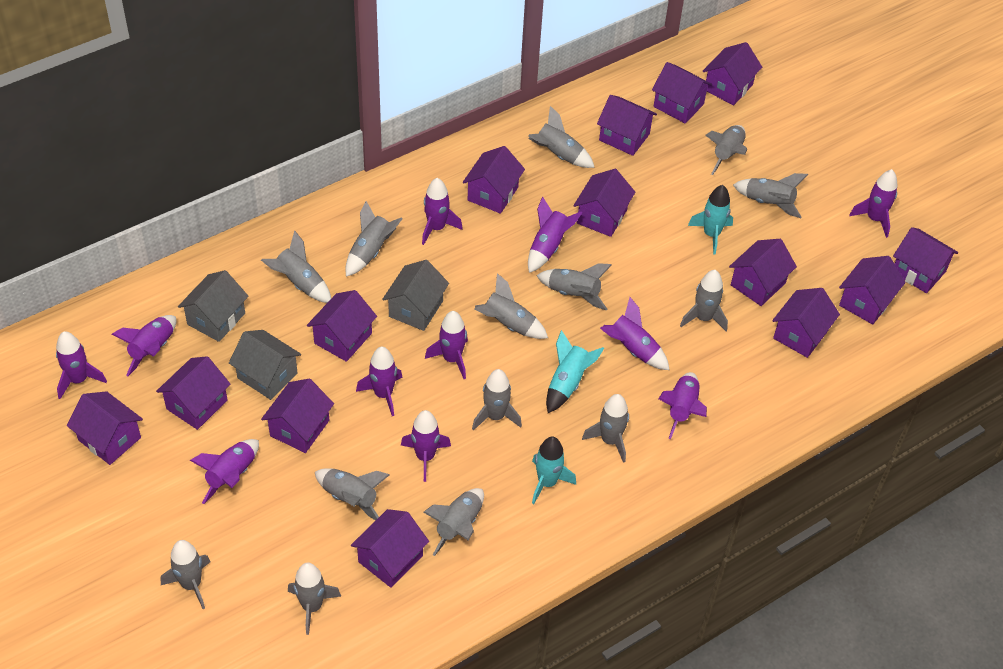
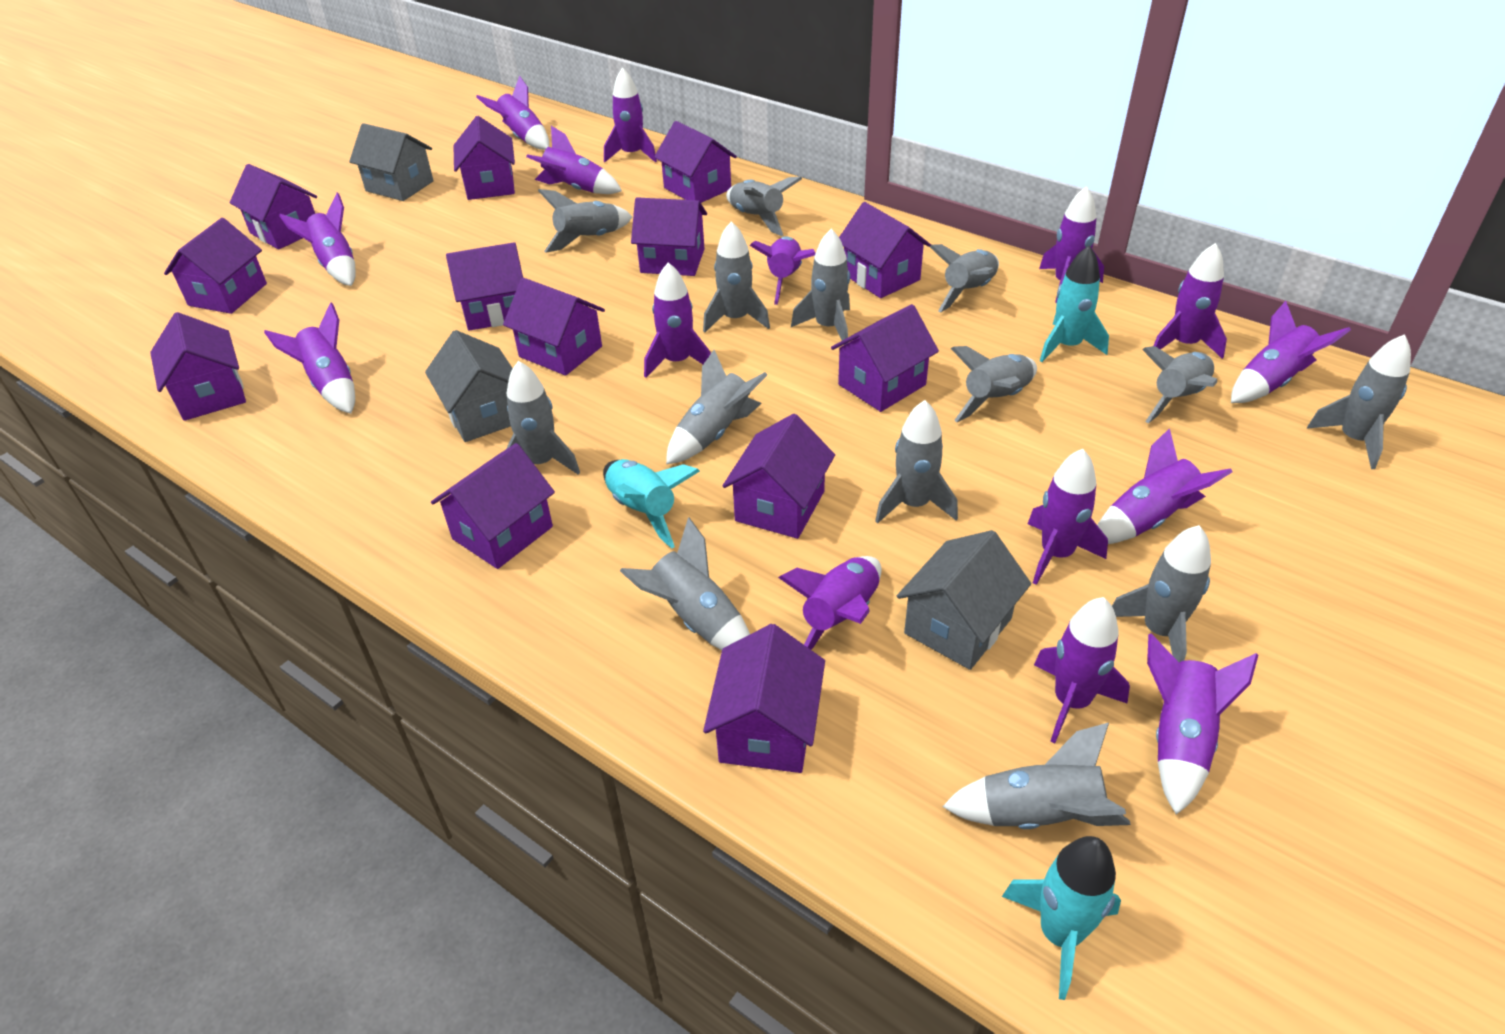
purple house: 14 -> 13
purple rocket: 11 -> 15

